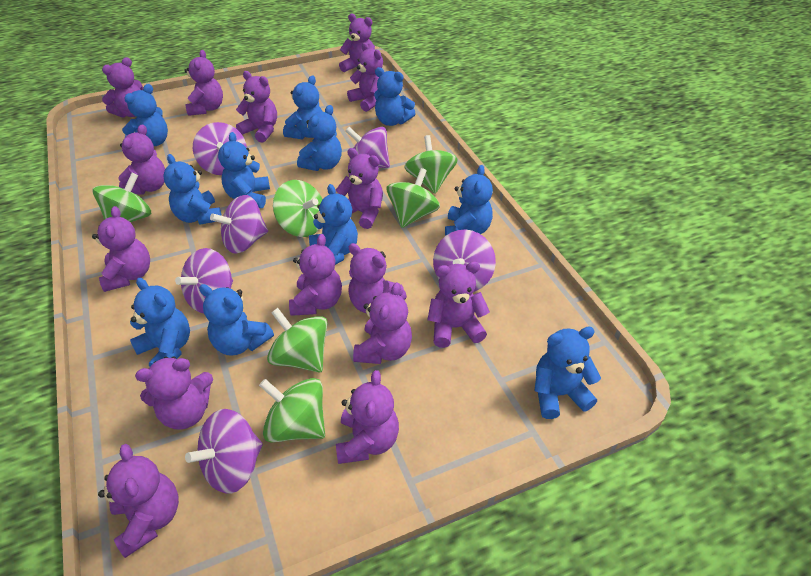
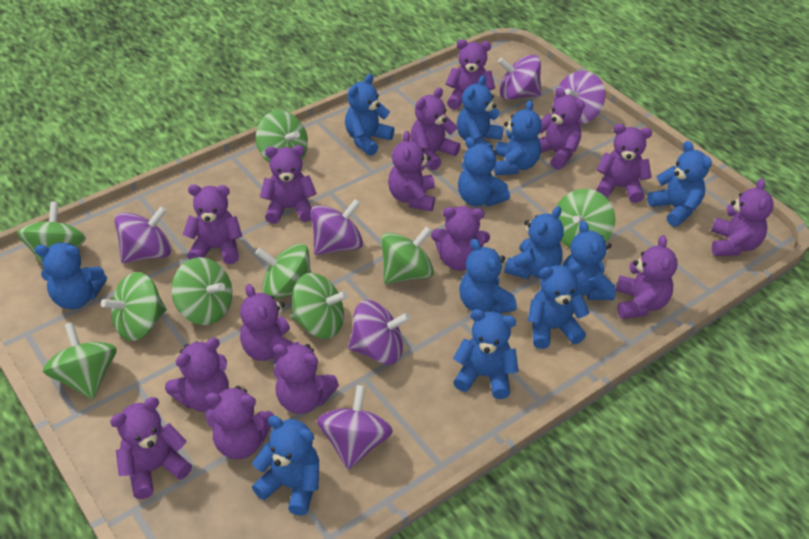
blue teddy bear: 11 -> 12
green spinning top: 6 -> 9

